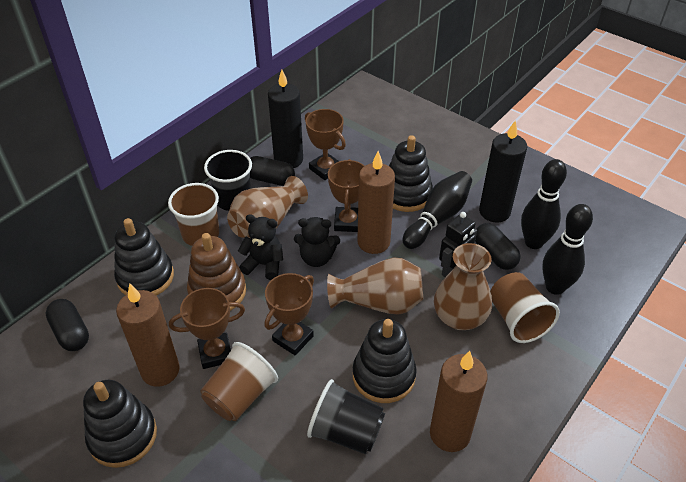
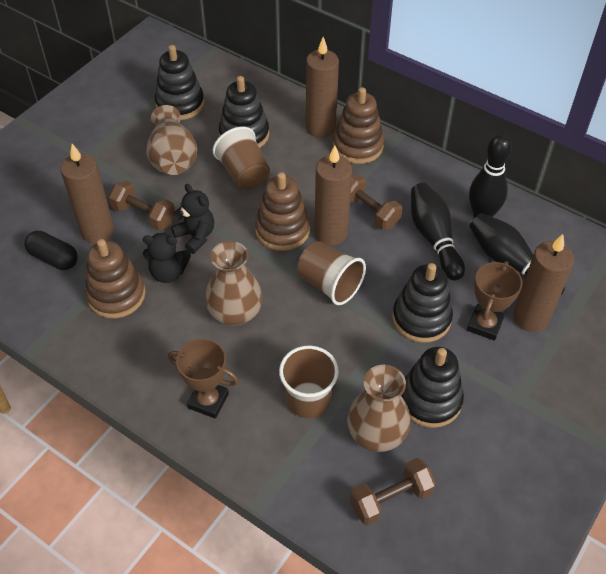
black candle: 2 -> 0
black capsule: 3 -> 1
black cup: 2 -> 0
black robot: 1 -> 0
brown candle: 3 -> 4
brown dumbbell: 0 -> 3
brown stacking toy: 1 -> 3
brown trophy: 4 -> 2

